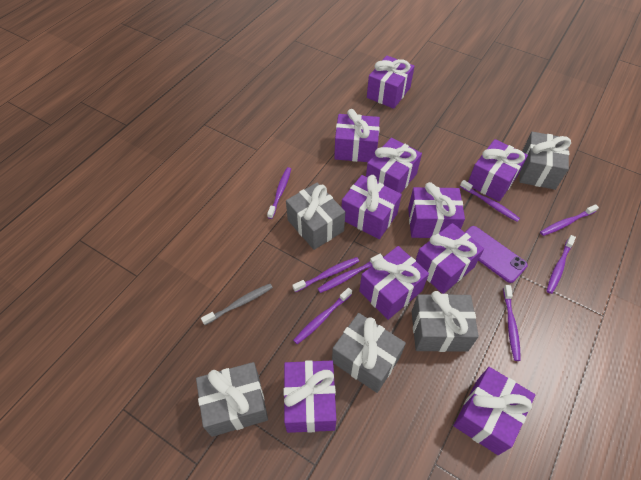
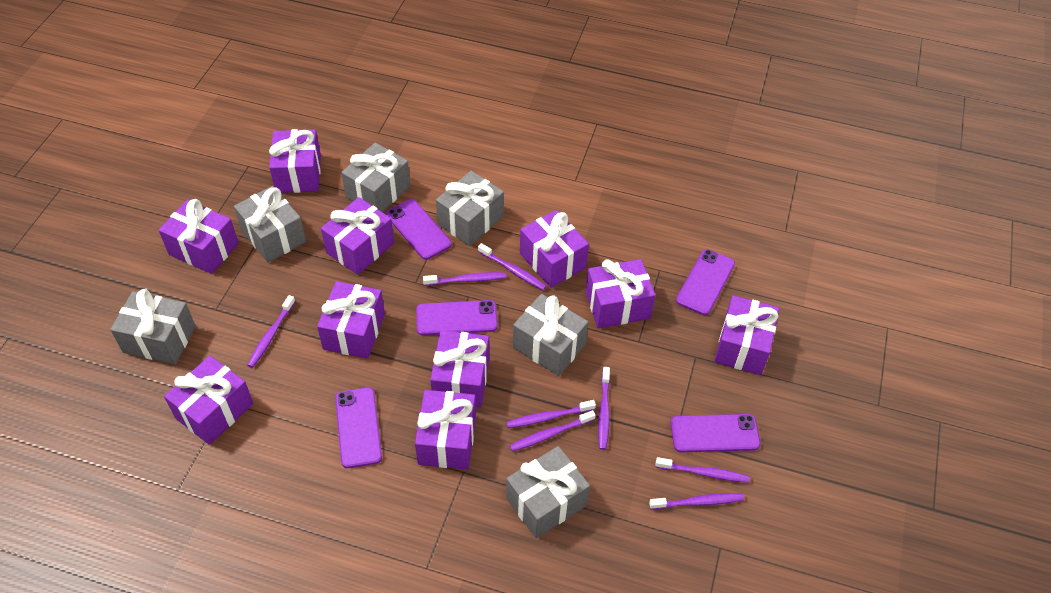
grey gift: 5 -> 6
grey toothbrush: 1 -> 0
purple phone: 1 -> 5

